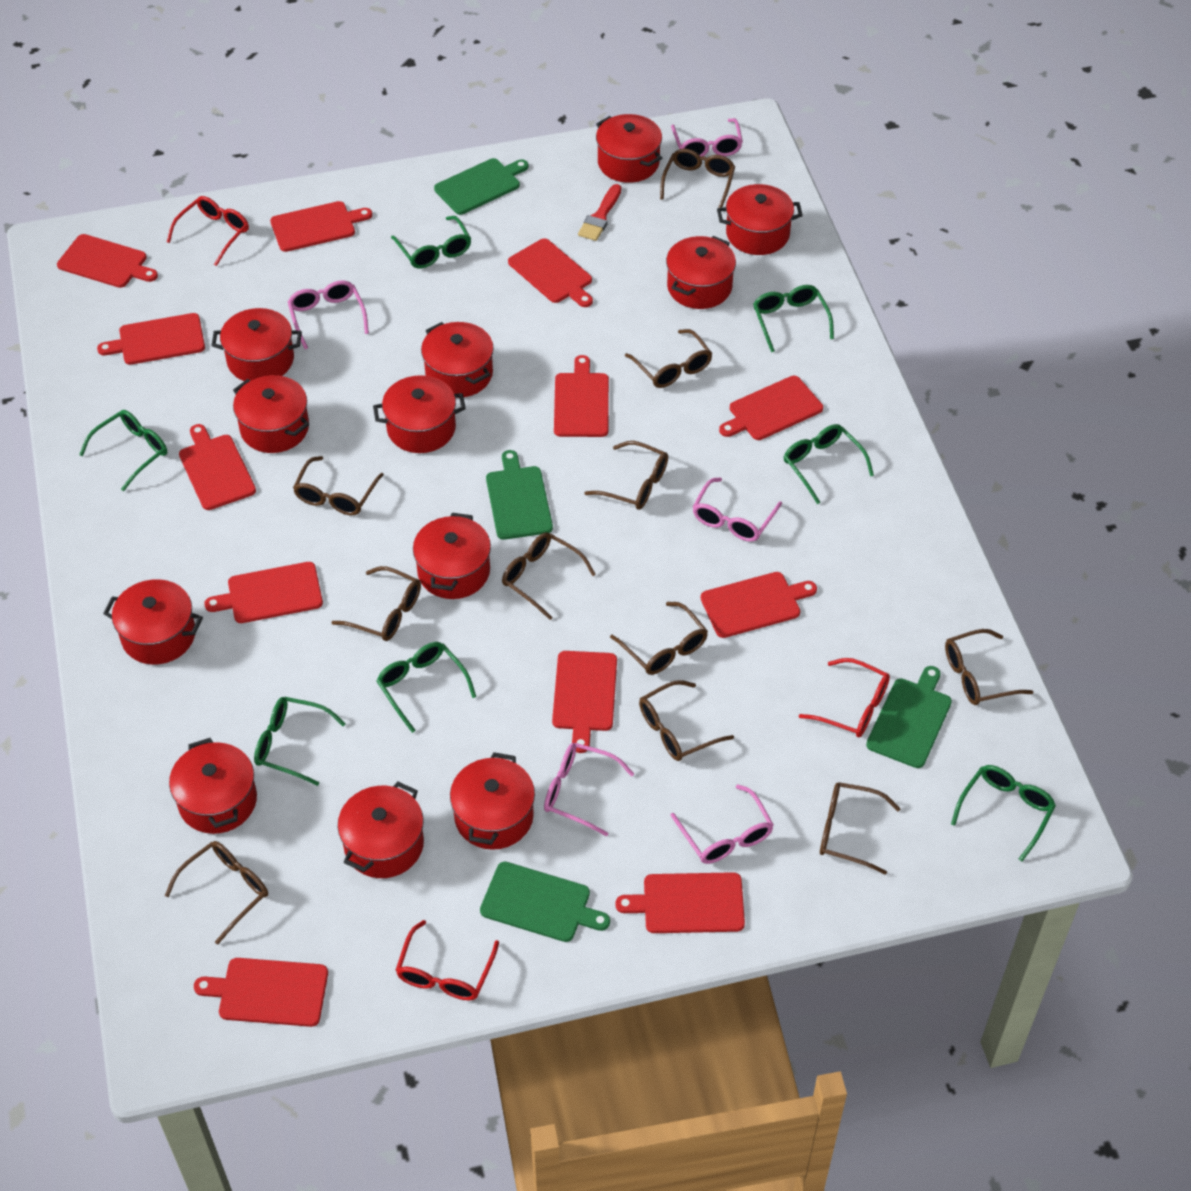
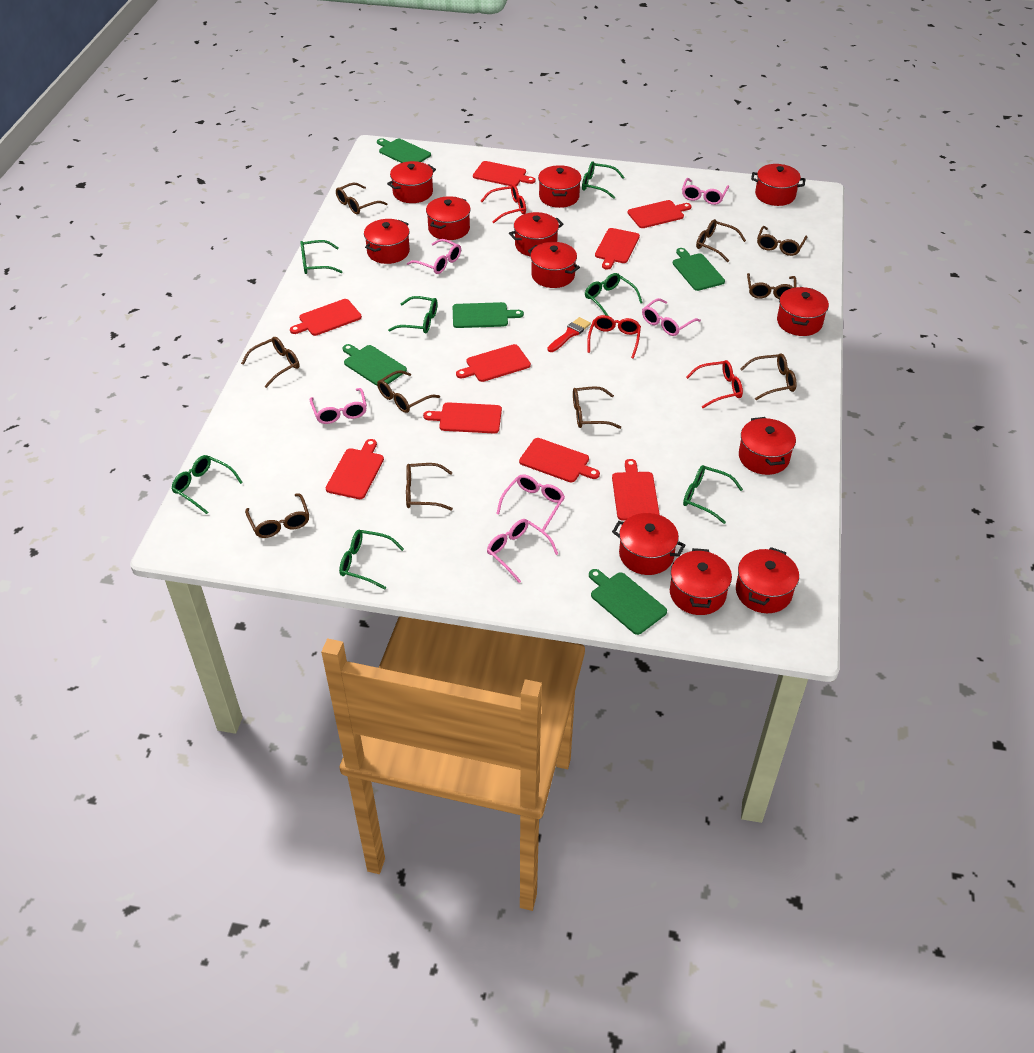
brown glasses: 11 -> 10
green cutting board: 4 -> 5
pink glasses: 5 -> 6
red cutting board: 12 -> 9

